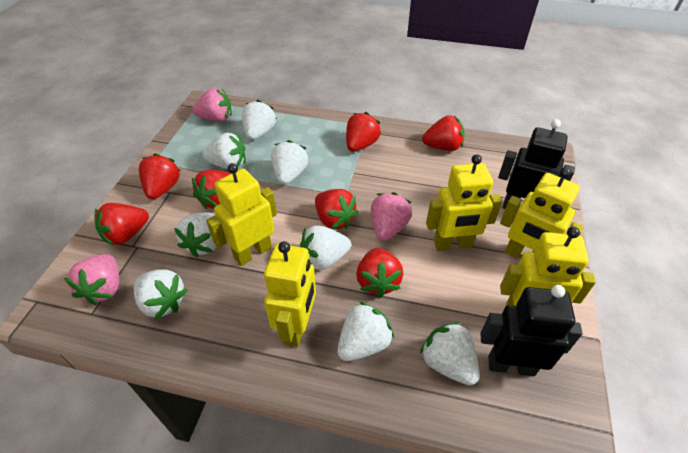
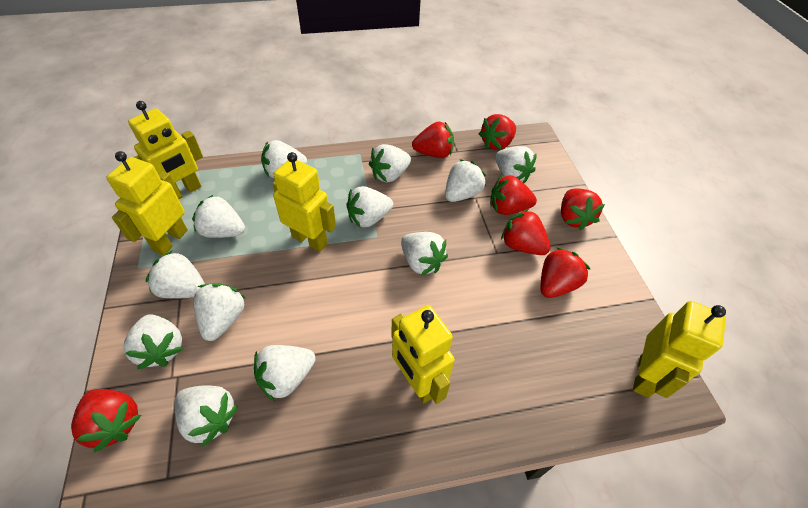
black robot: 2 -> 0
pink strawberry: 3 -> 0
white strawberry: 8 -> 12

